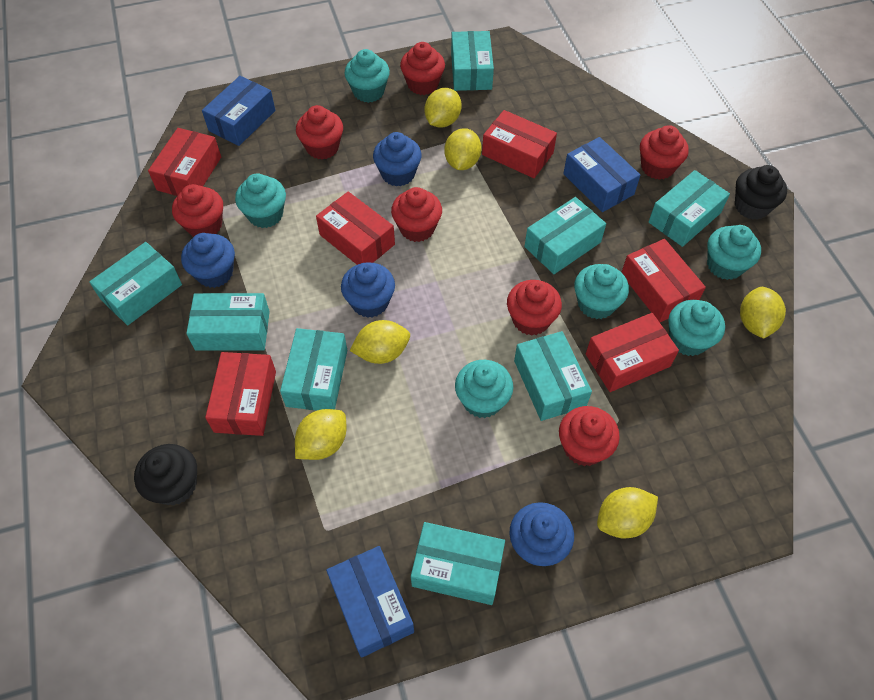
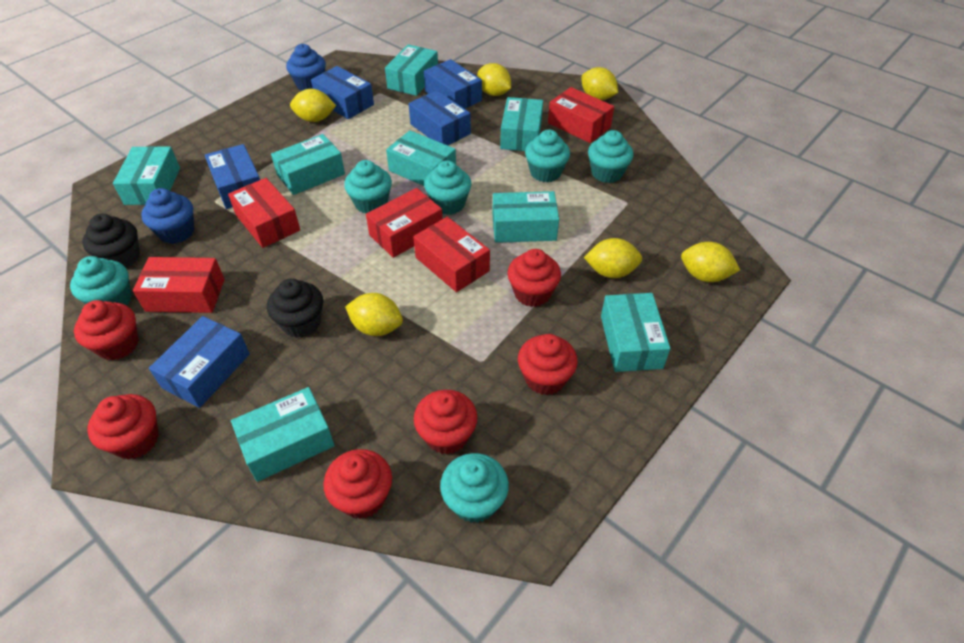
blue box: 3 -> 5
blue cupcake: 4 -> 2
red box: 6 -> 5
red cupcake: 7 -> 6

